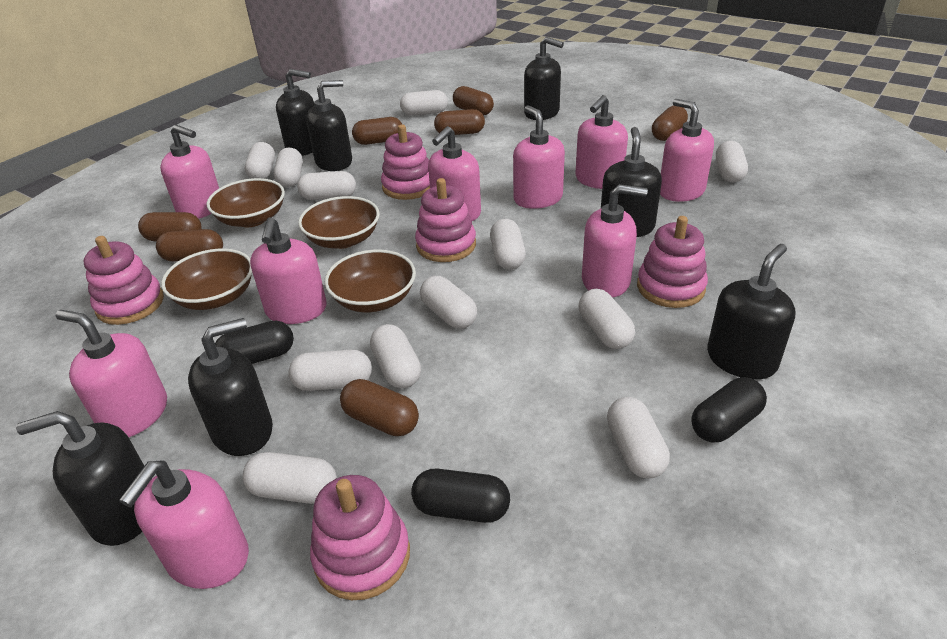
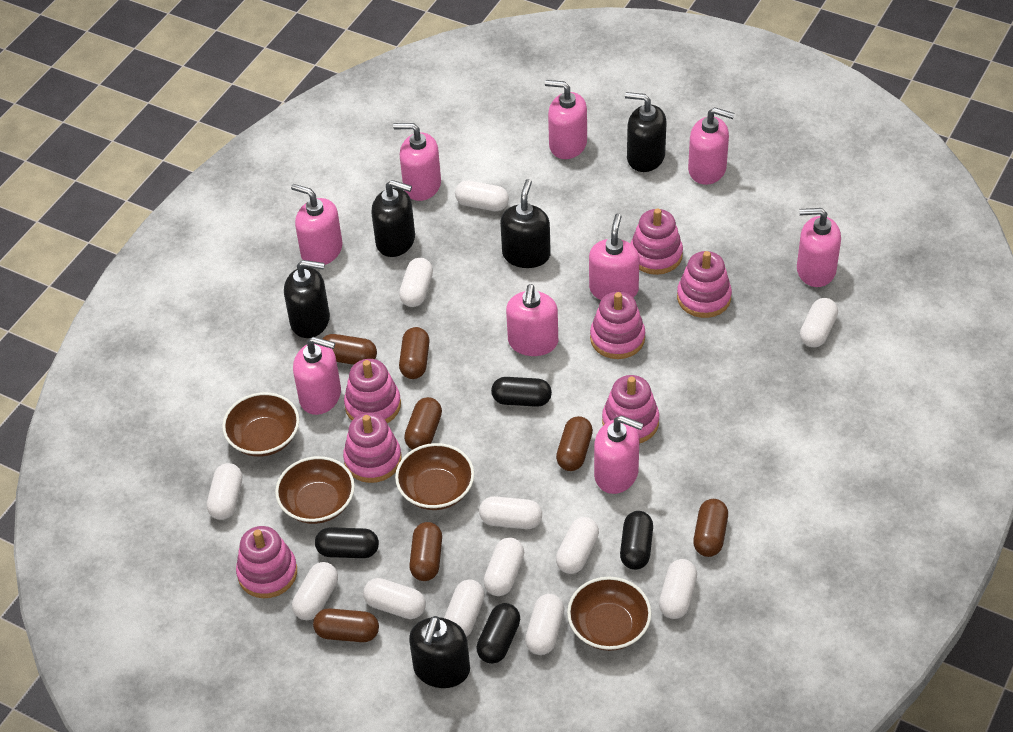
black capsule: 3 -> 4
black soap dispenser: 7 -> 5
pink stacking toy: 5 -> 7

